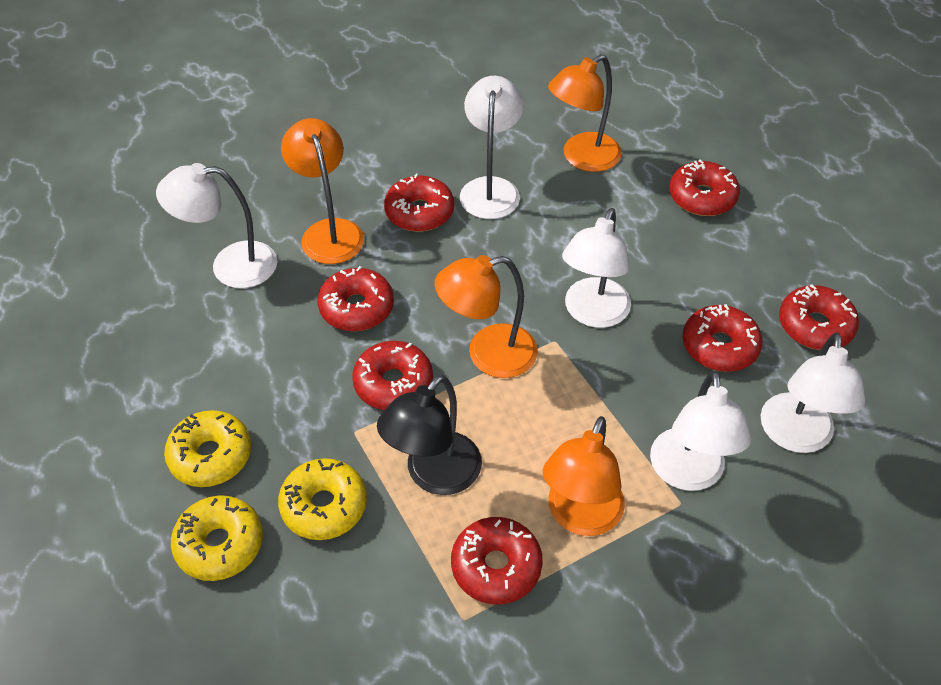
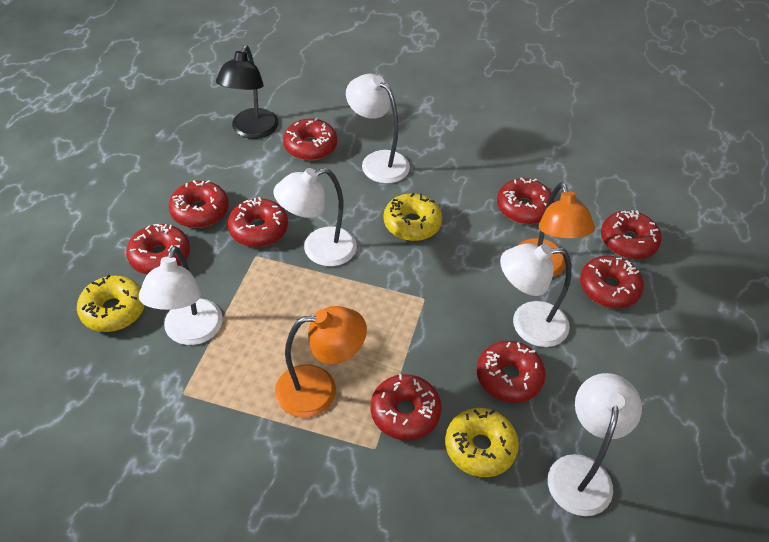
orange lamp: 4 -> 2
red donut: 7 -> 9

